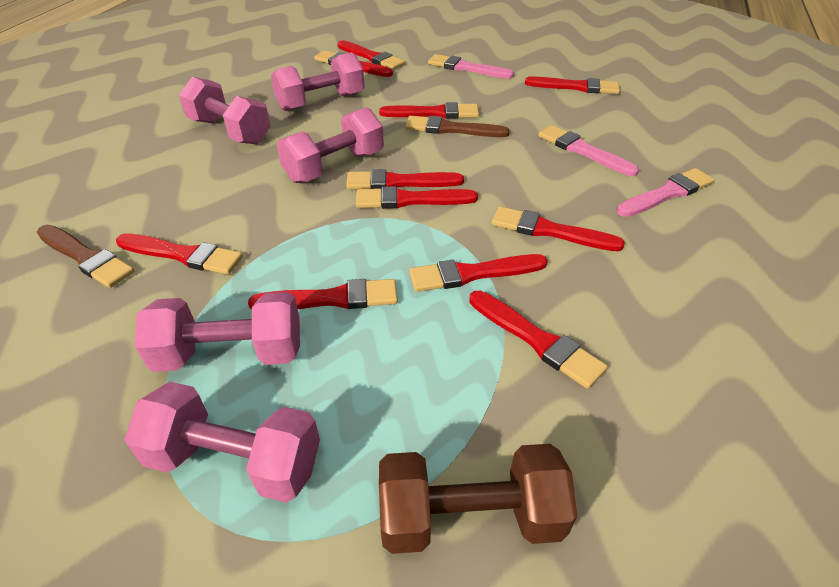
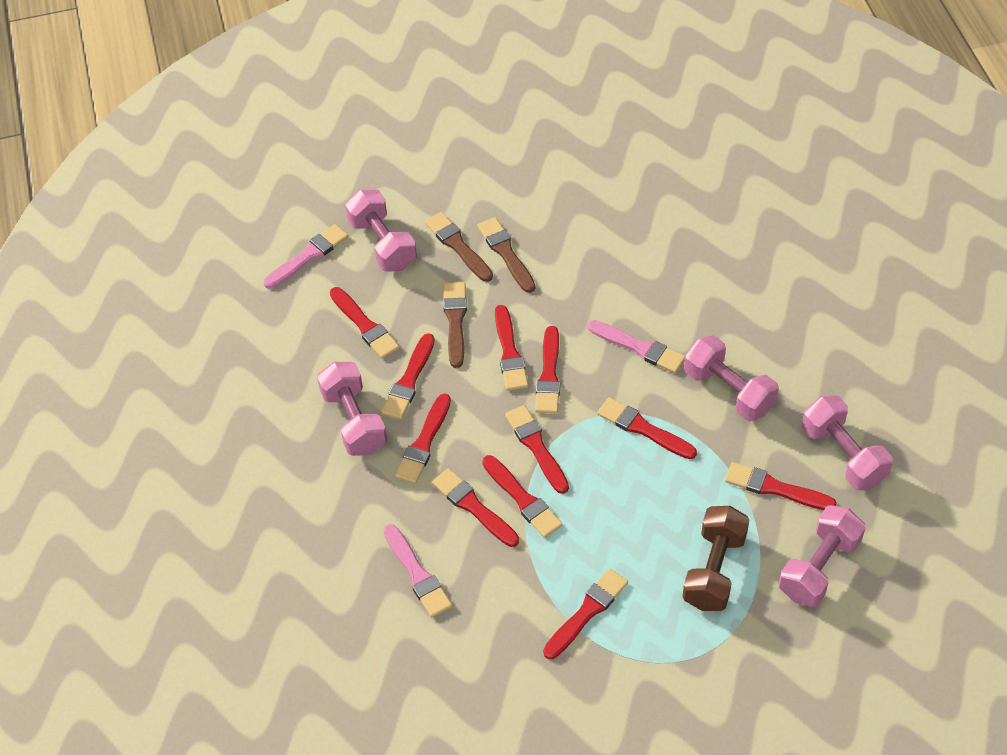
brown brush: 2 -> 3

